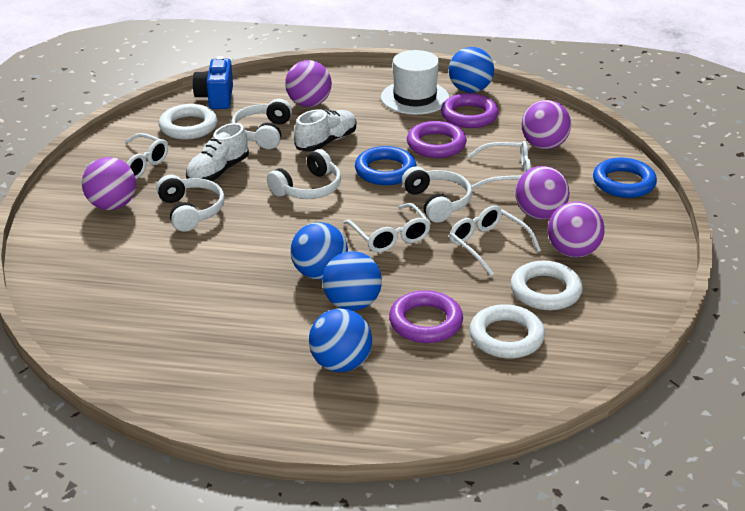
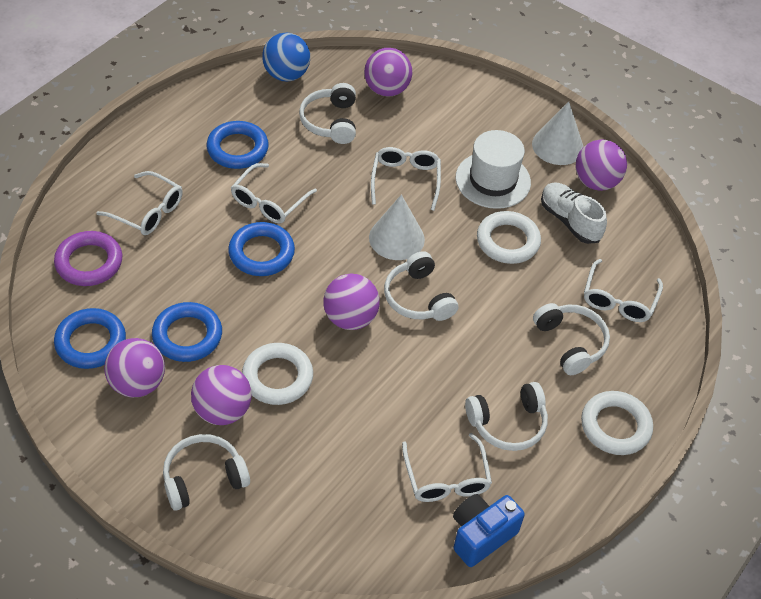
blue ball: 4 -> 1
blue ring: 2 -> 4
purple ring: 3 -> 1
white cone: 0 -> 2
white glasses: 4 -> 5
white headphones: 4 -> 5
white shoe: 2 -> 1

